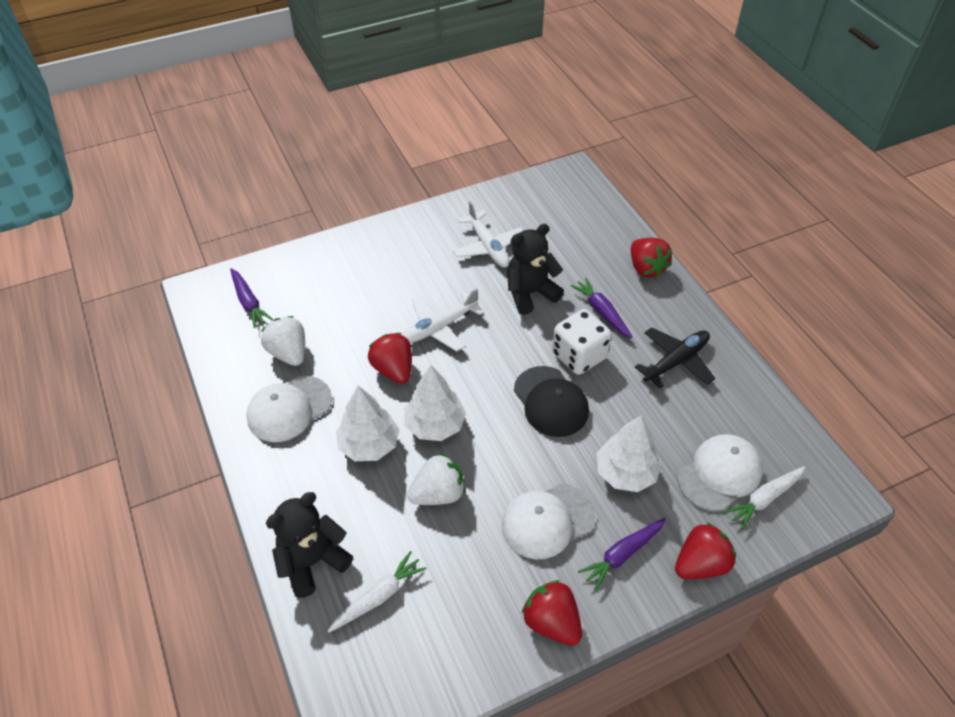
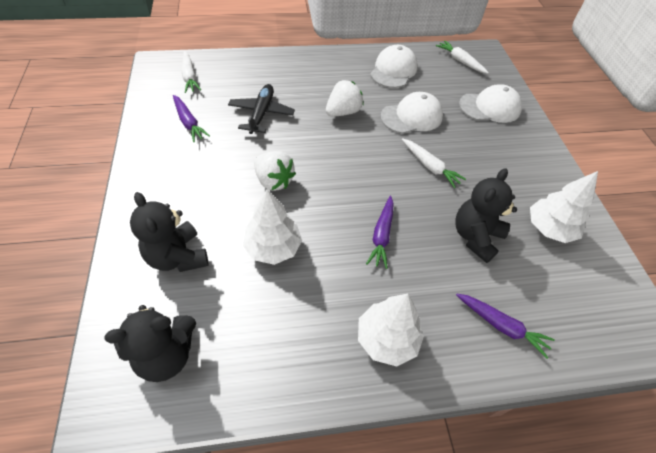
black cap: 1 -> 0
black teddy bear: 2 -> 3
red strawberry: 4 -> 0
white carrot: 2 -> 3
white dice: 1 -> 0
white plane: 2 -> 0

